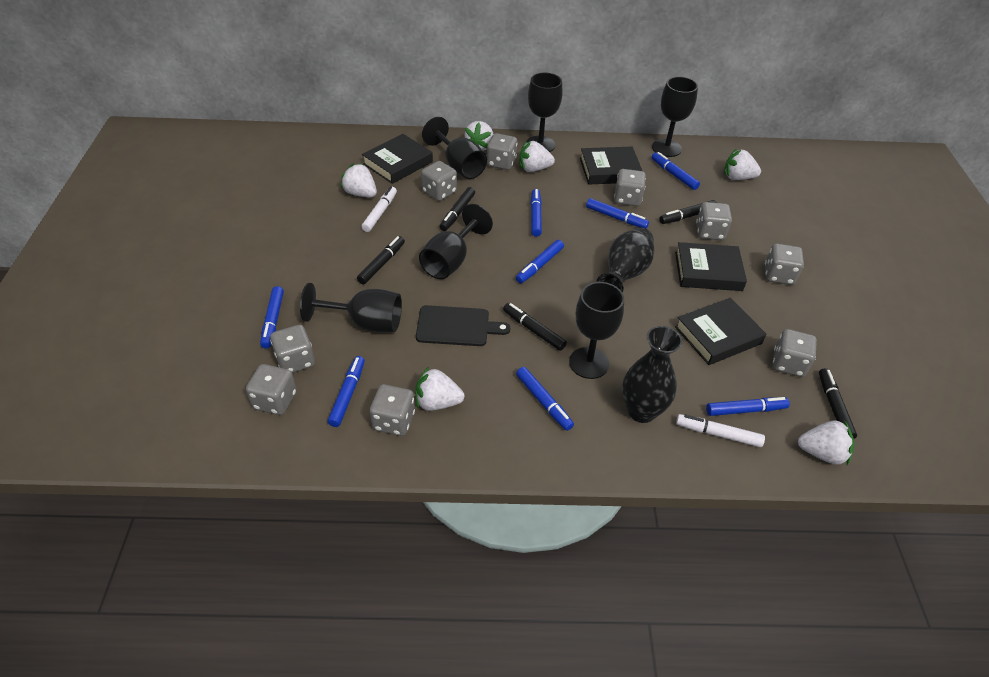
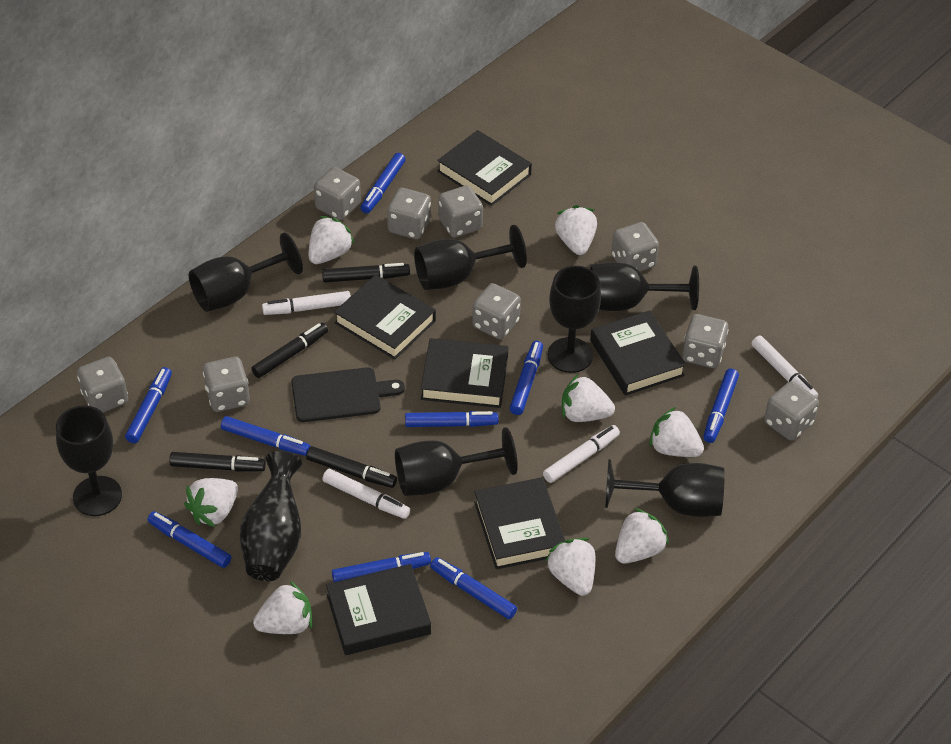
black book: 4 -> 6
black goblet: 6 -> 7
black marker: 5 -> 4
black vase: 2 -> 1
blue marker: 8 -> 9
white marker: 2 -> 4
white strawberry: 6 -> 8

